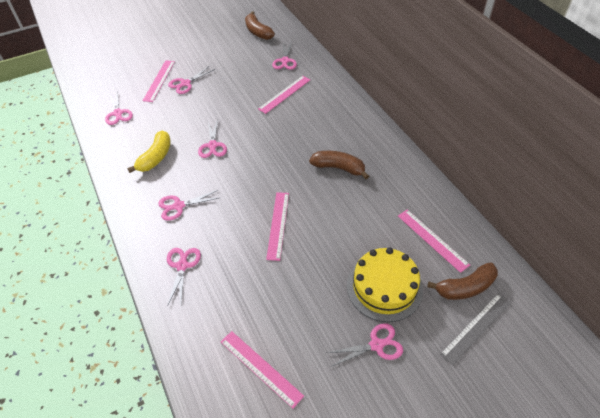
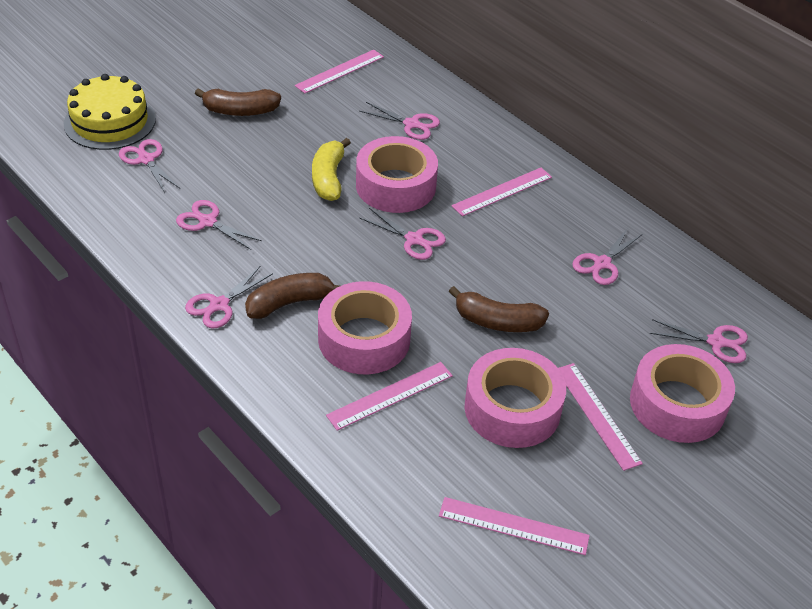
grey ruler: 1 -> 0
pink tape: 0 -> 4

